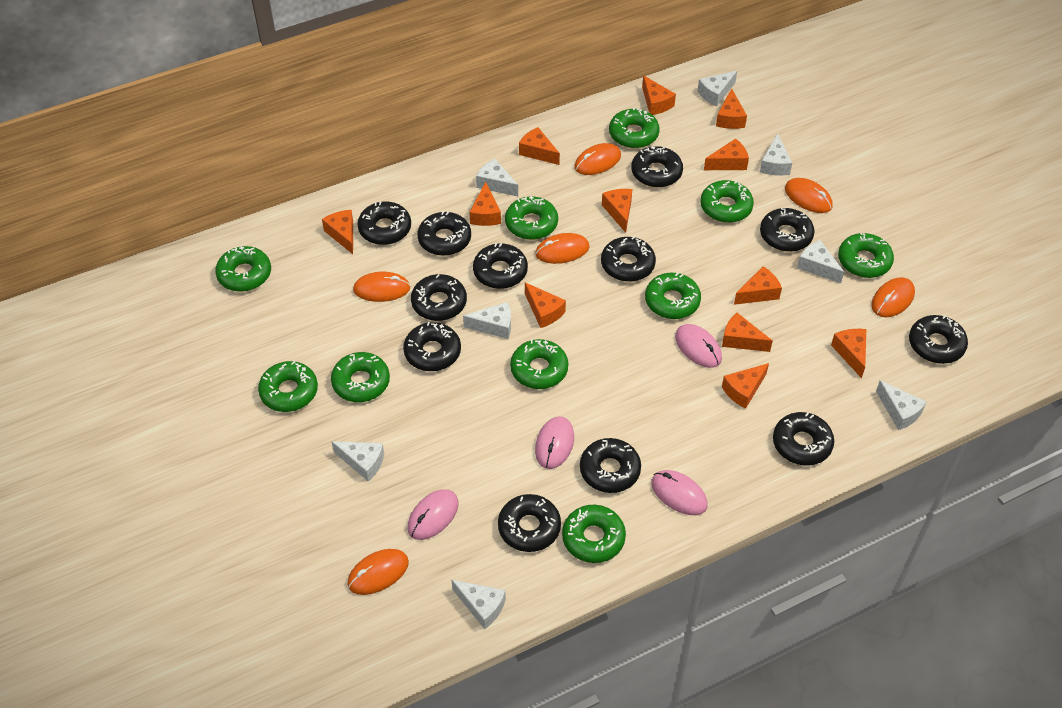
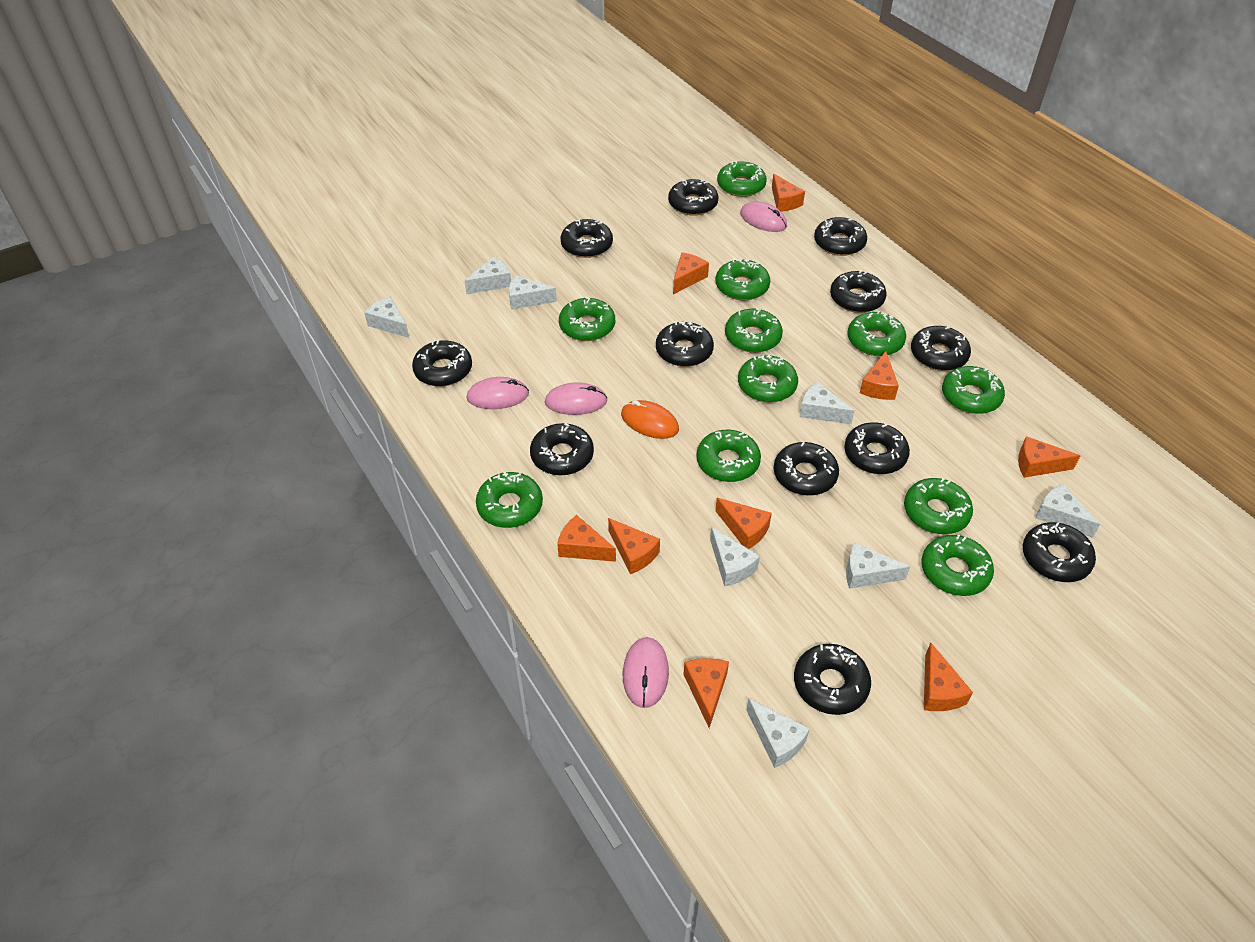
green donut: 10 -> 11
orange cheese: 12 -> 9
orange mouse: 6 -> 1

